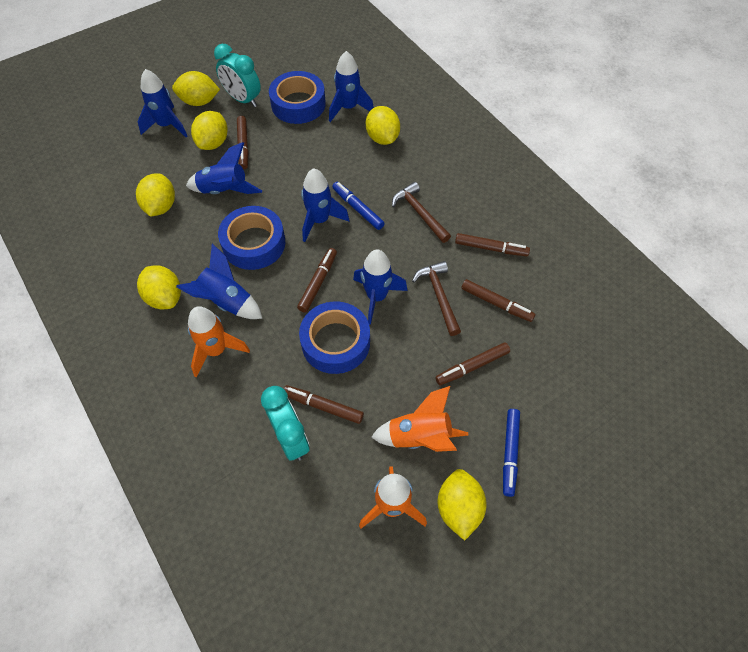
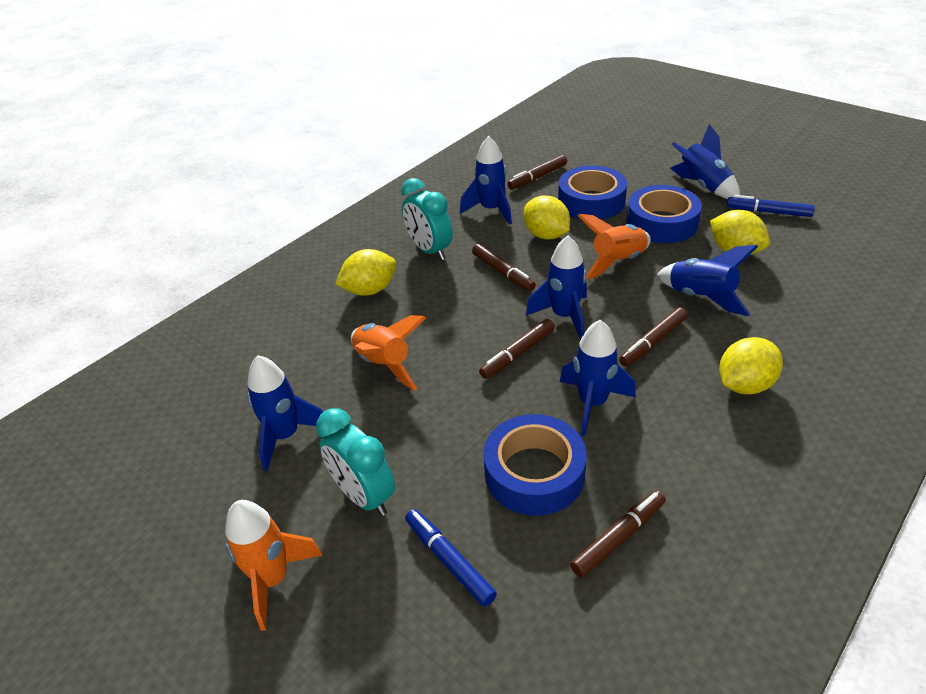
brown hammer: 2 -> 0
brown marker: 6 -> 5
yellow lemon: 6 -> 4

